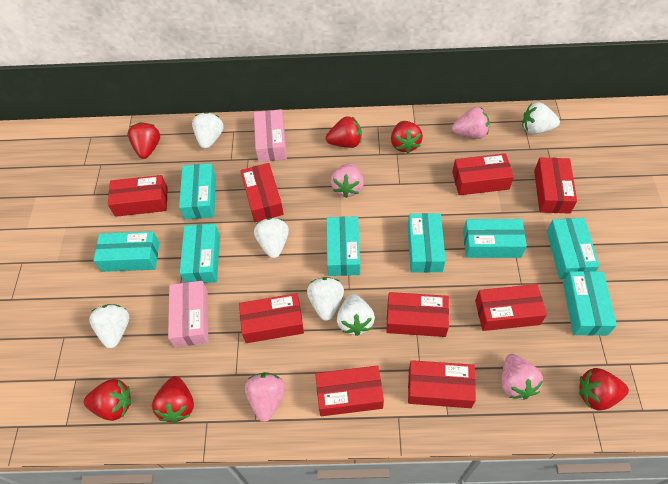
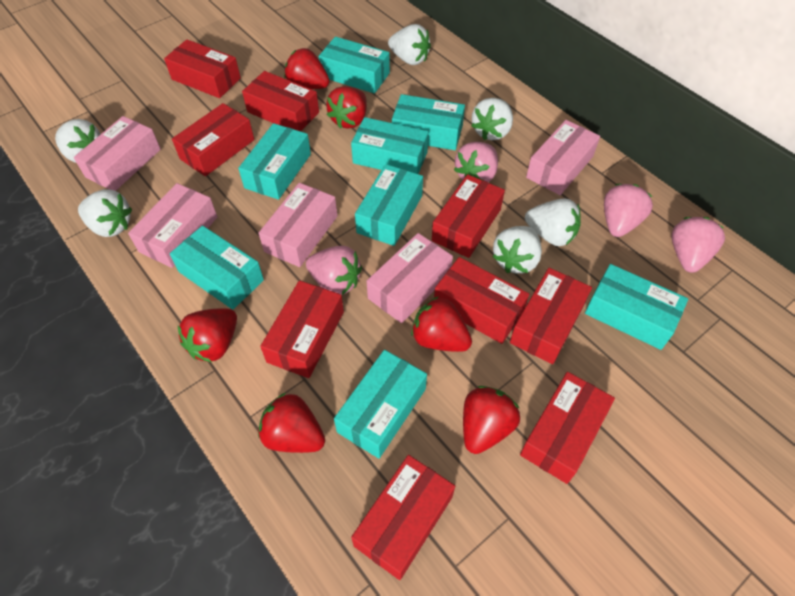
pink box: 2 -> 5

